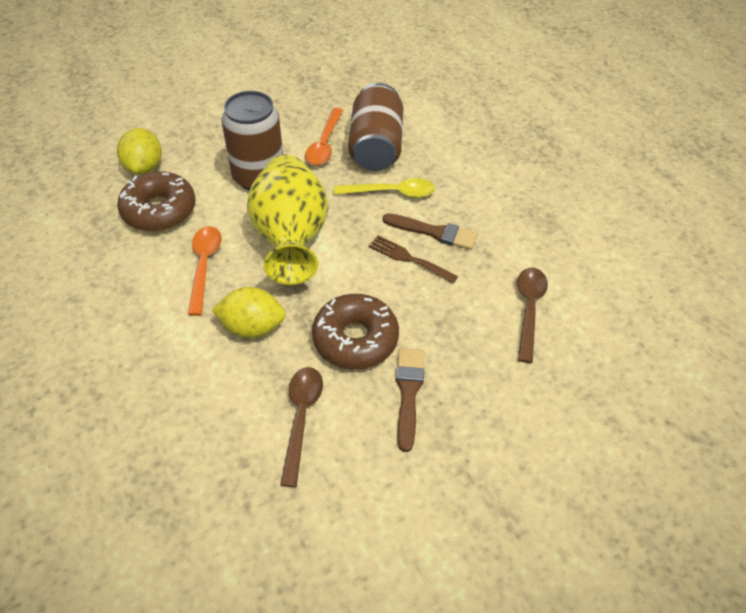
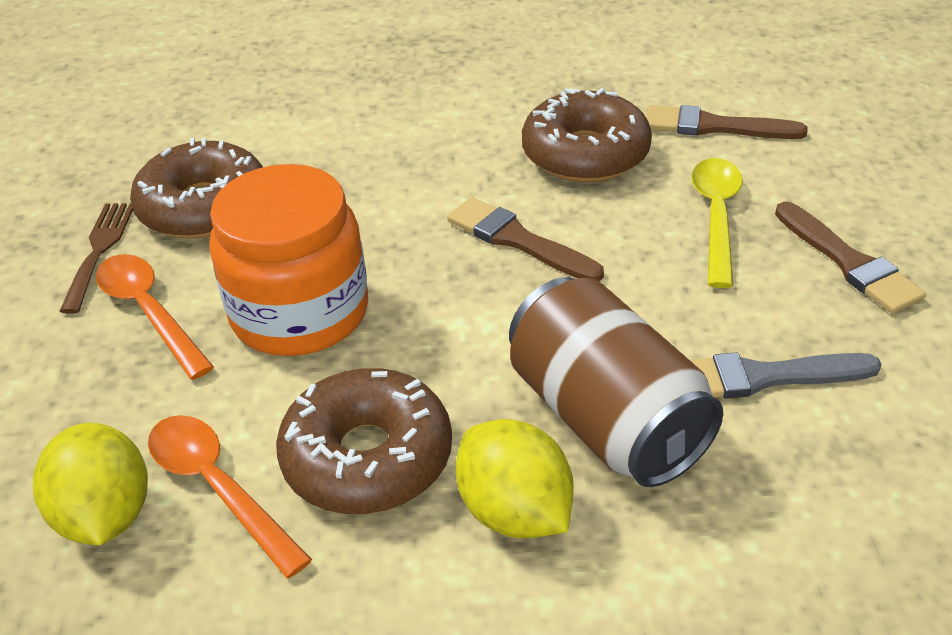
brown brush: 2 -> 3
brown can: 2 -> 1
brown donut: 2 -> 3
brown spoon: 2 -> 0
grey brush: 0 -> 1
orange jar: 0 -> 1
yellow vase: 1 -> 0

